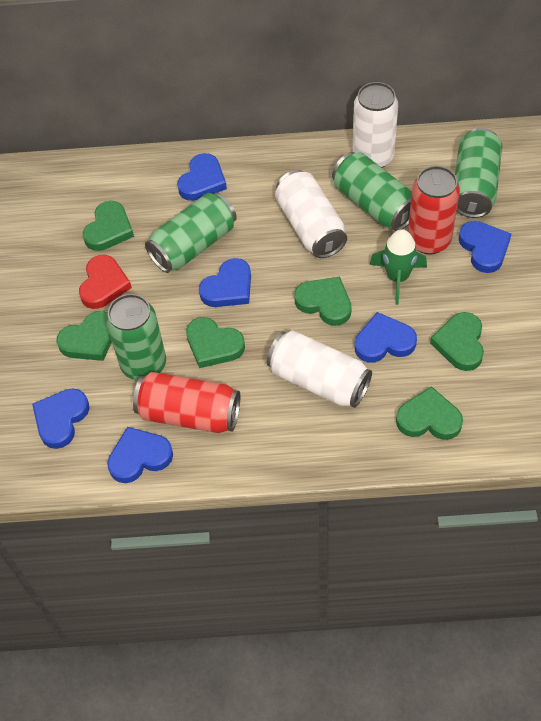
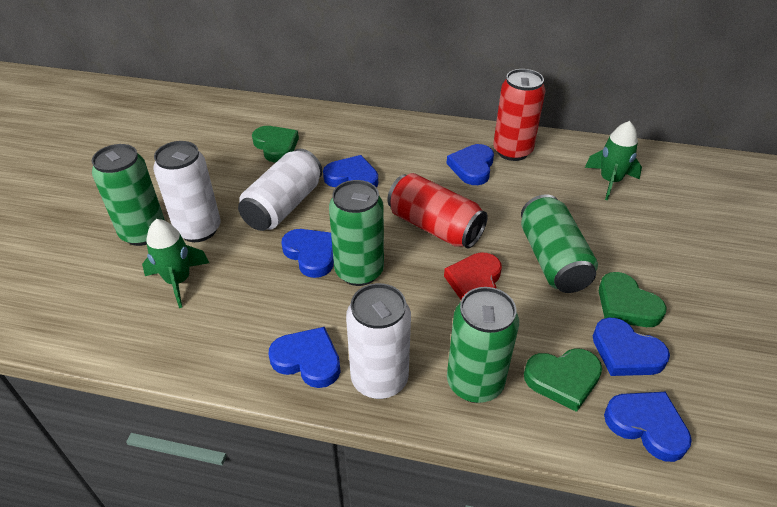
green heart: 6 -> 3
green rocket: 1 -> 2

